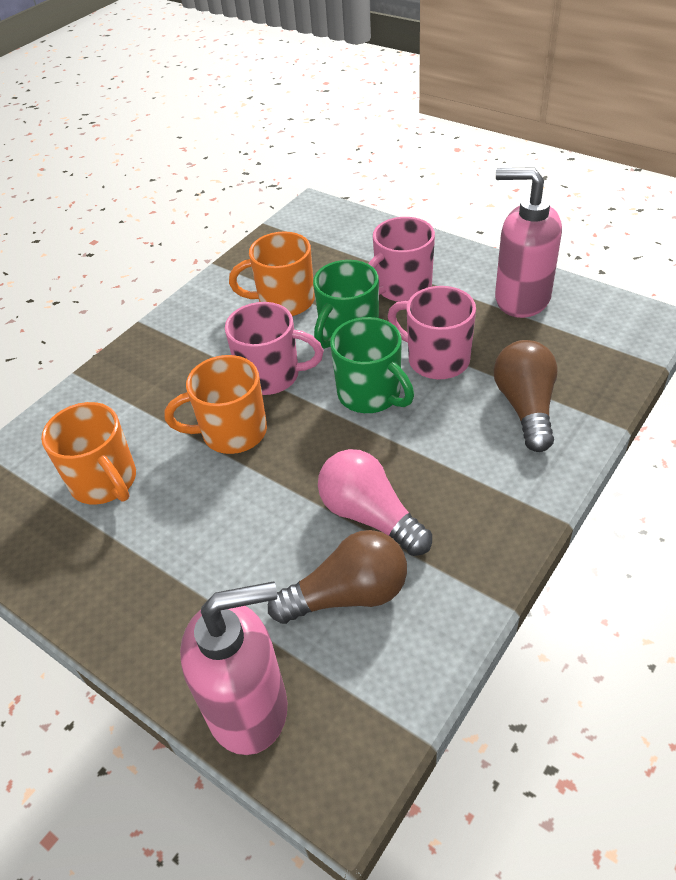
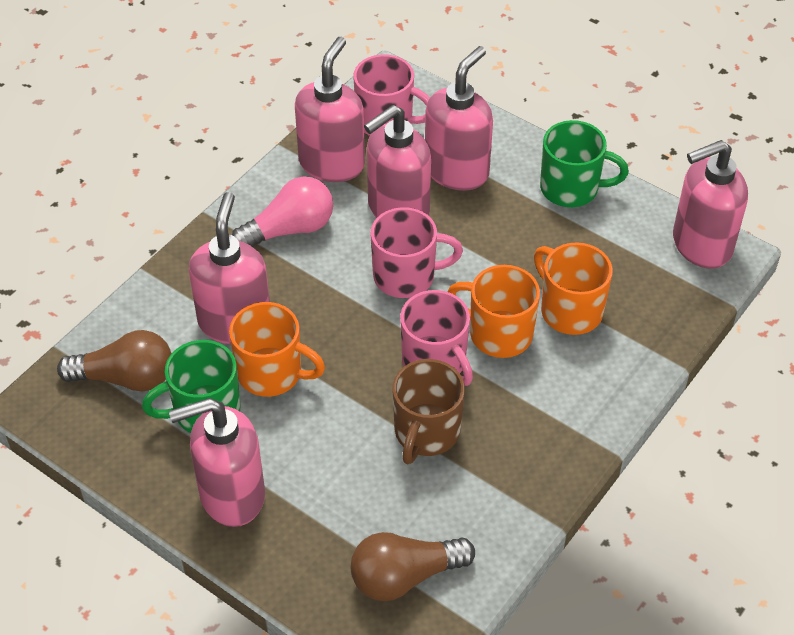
brown mug: 0 -> 1
pink soap dispenser: 2 -> 6

